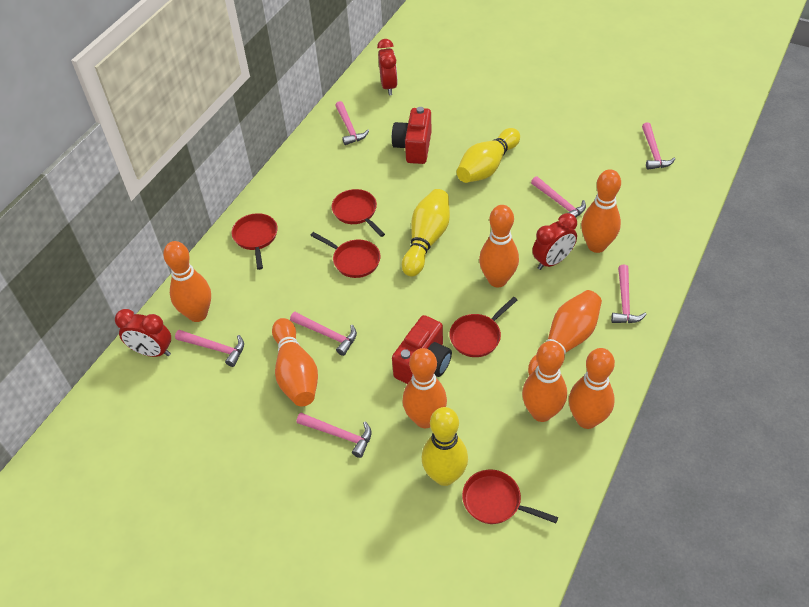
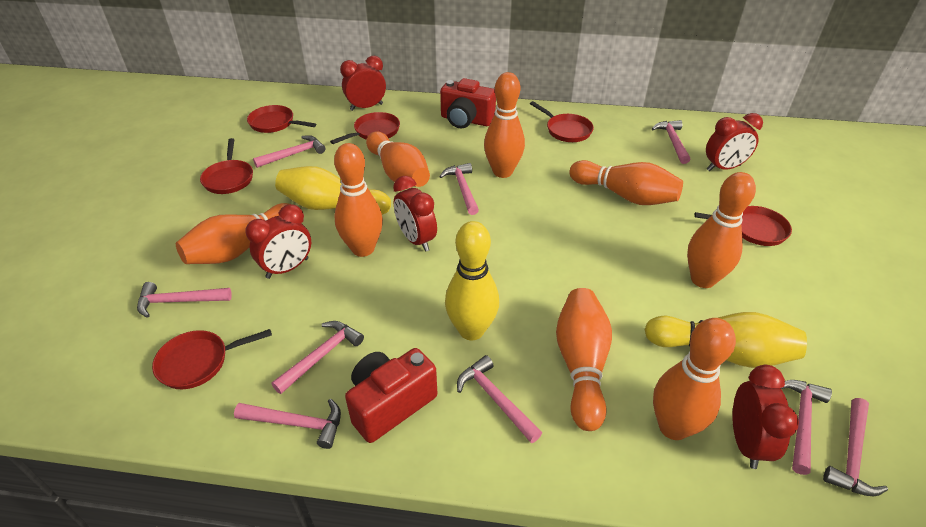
pink hammer: 7 -> 9
red clock: 3 -> 5
red pan: 5 -> 6

